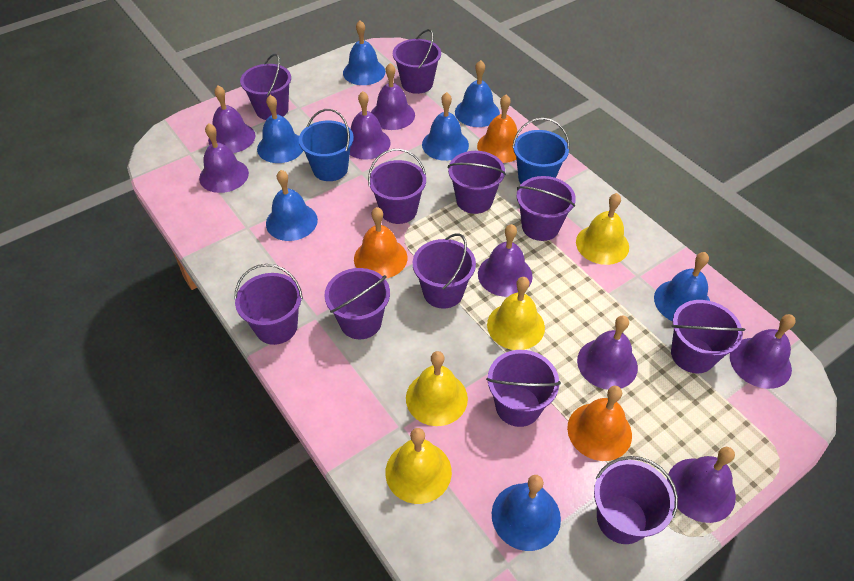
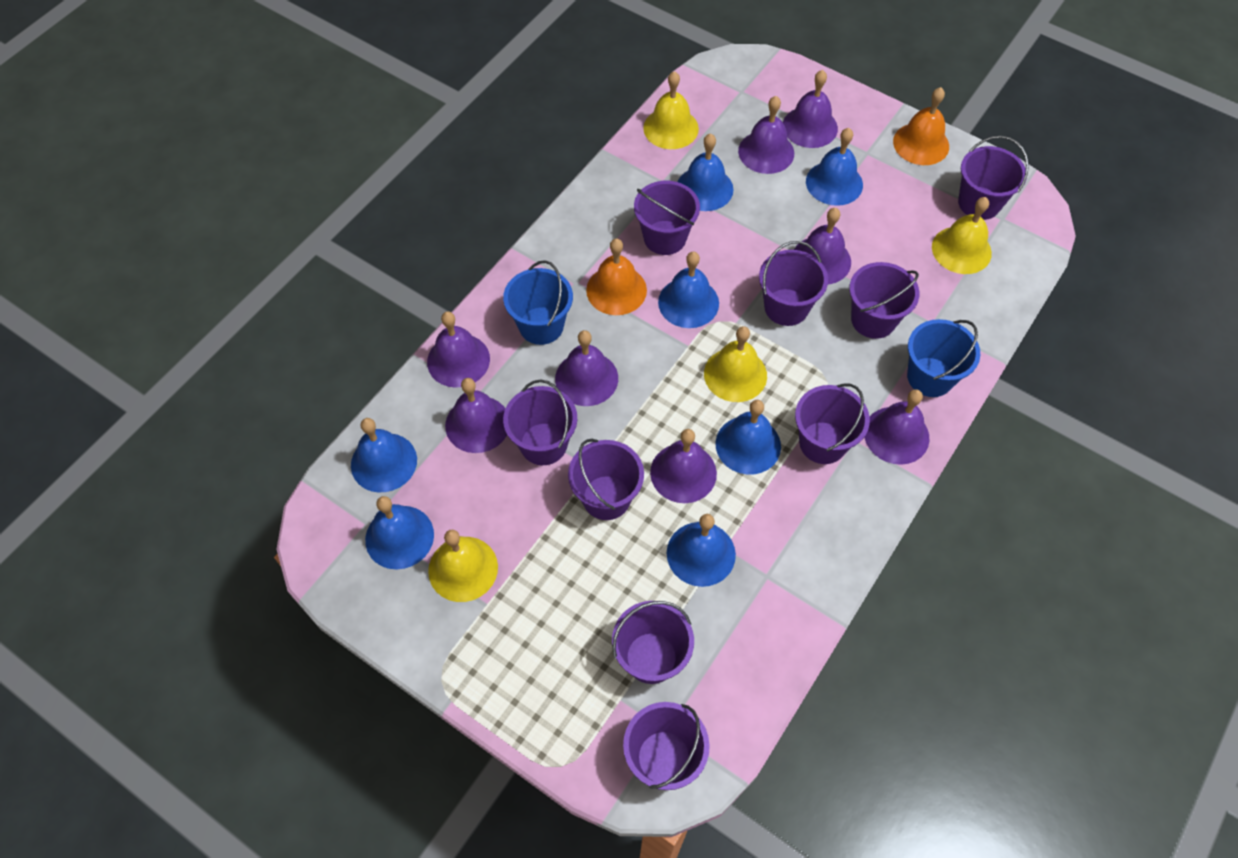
orange bell: 3 -> 2
purple bucket: 11 -> 9

